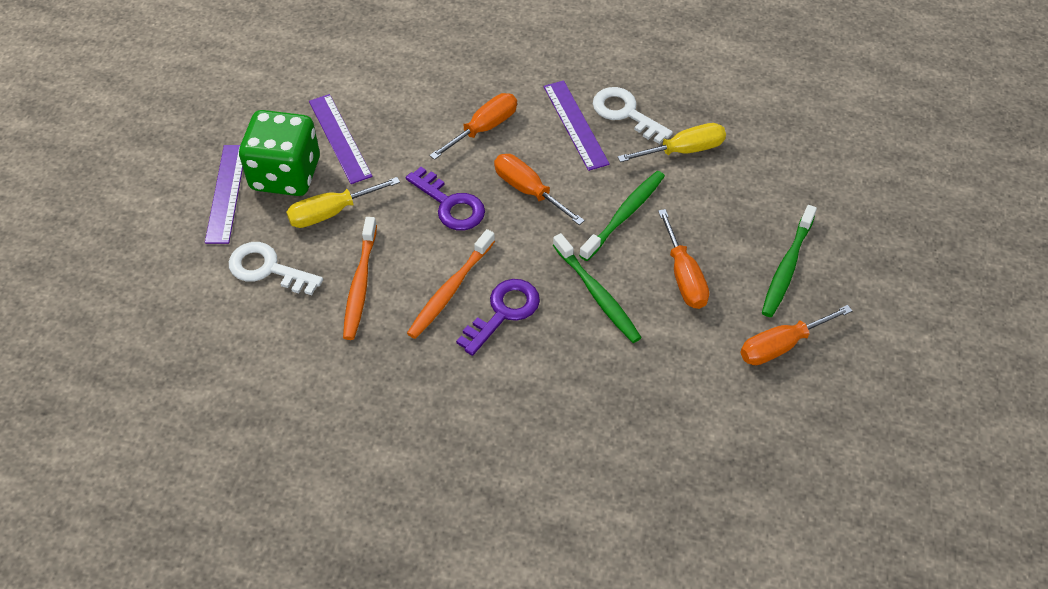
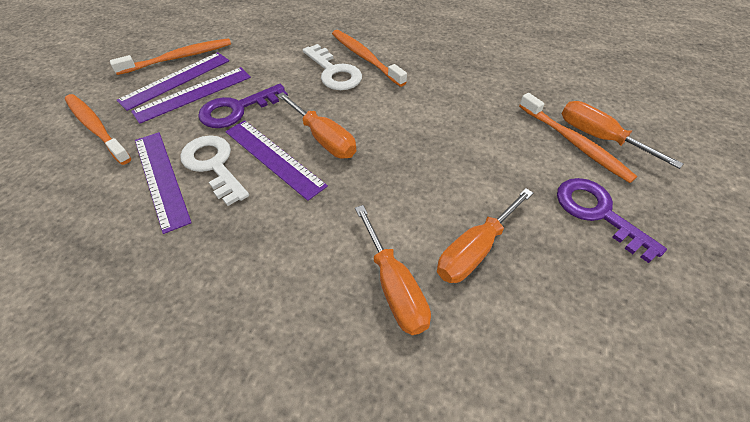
green dice: 1 -> 0
green toothbrush: 3 -> 0
orange toothbrush: 2 -> 4
purple ruler: 3 -> 4
yellow screwdriver: 2 -> 0

